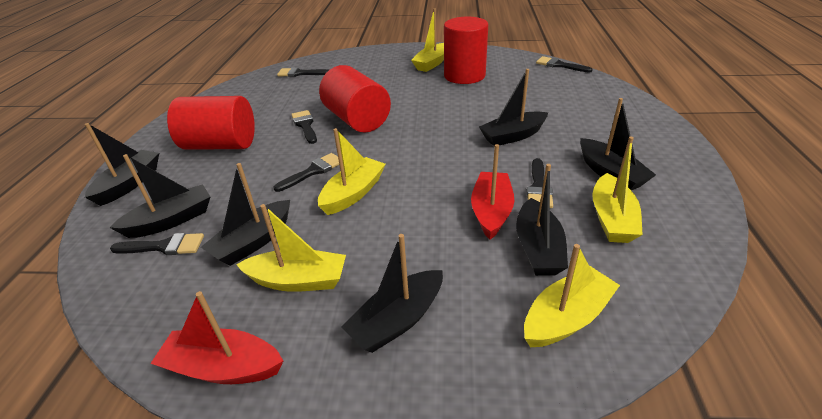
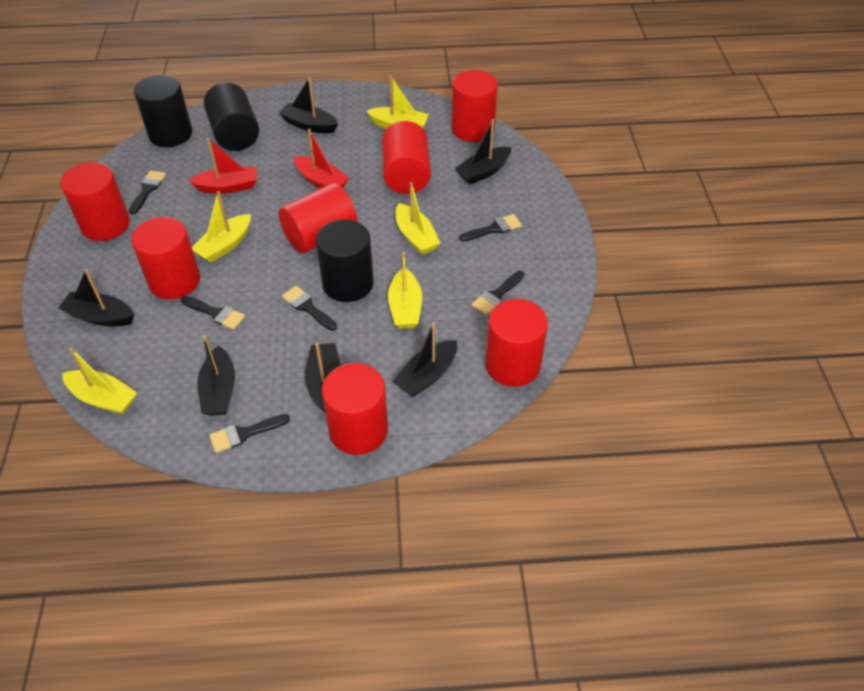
black boat: 7 -> 6
black cylinder: 0 -> 3
red cylinder: 3 -> 7

